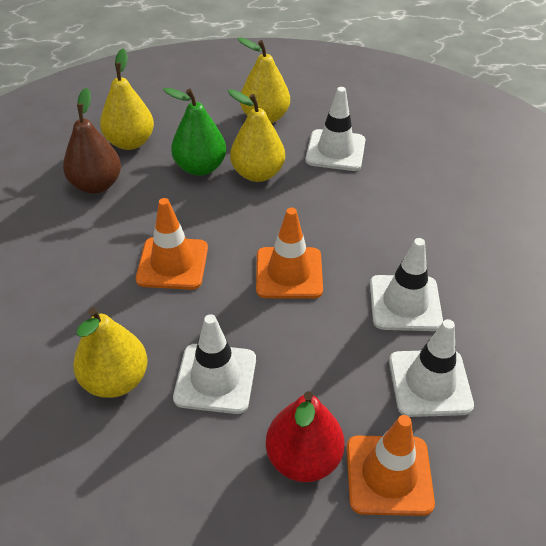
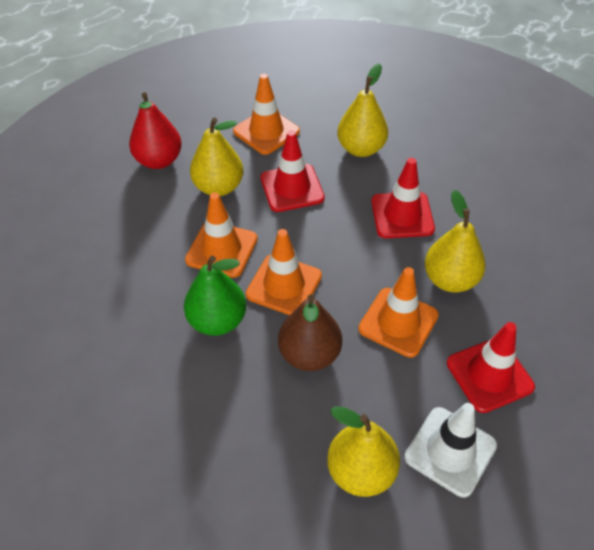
orange traffic cone: 3 -> 4
red traffic cone: 0 -> 3
white traffic cone: 4 -> 1

